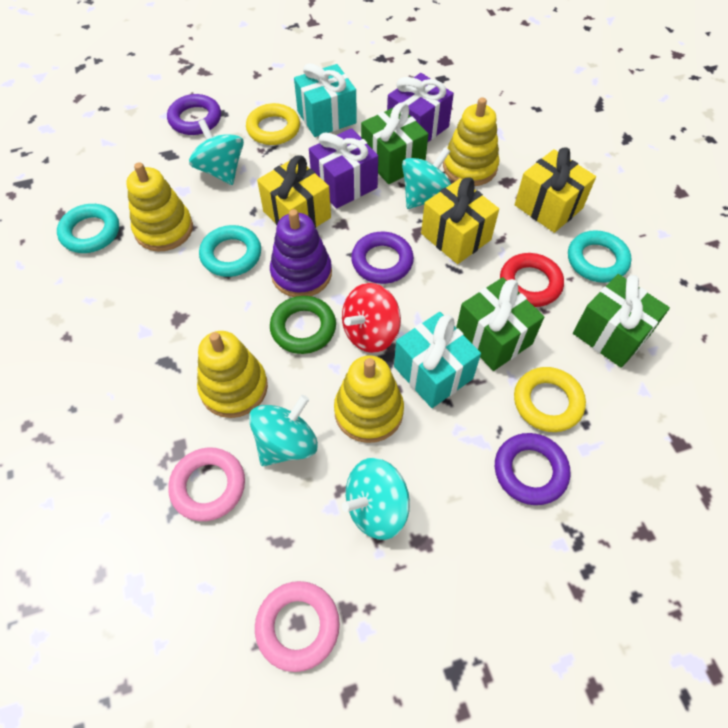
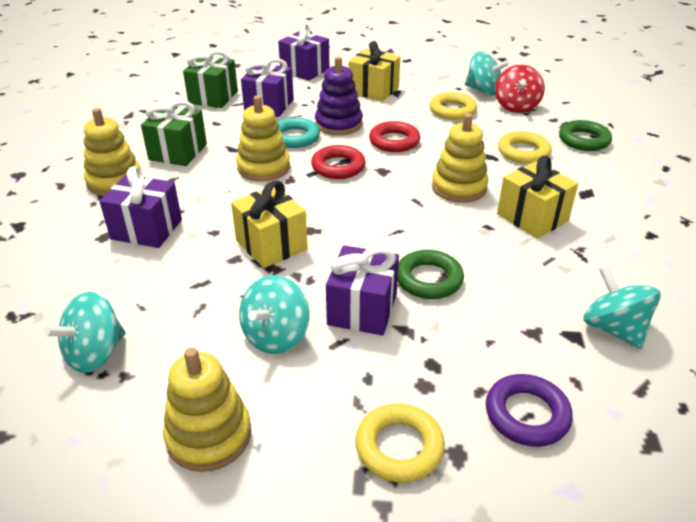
green gift: 3 -> 2
green ring: 1 -> 2
pink ring: 2 -> 0
purple gift: 2 -> 4
purple ring: 3 -> 1
red ring: 1 -> 2
turquoise gift: 2 -> 0
turquoise ring: 3 -> 1
yellow ring: 2 -> 3

